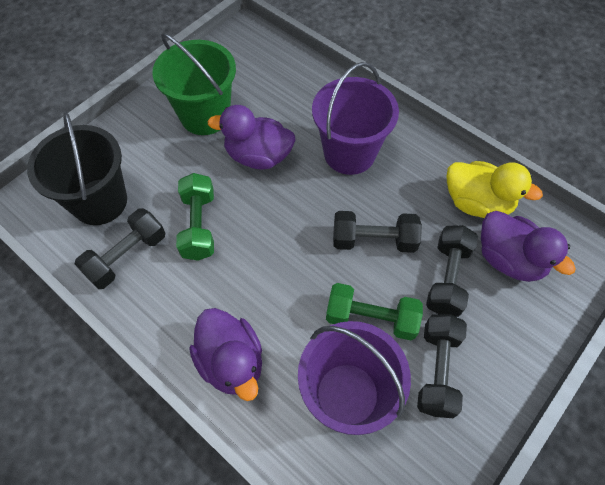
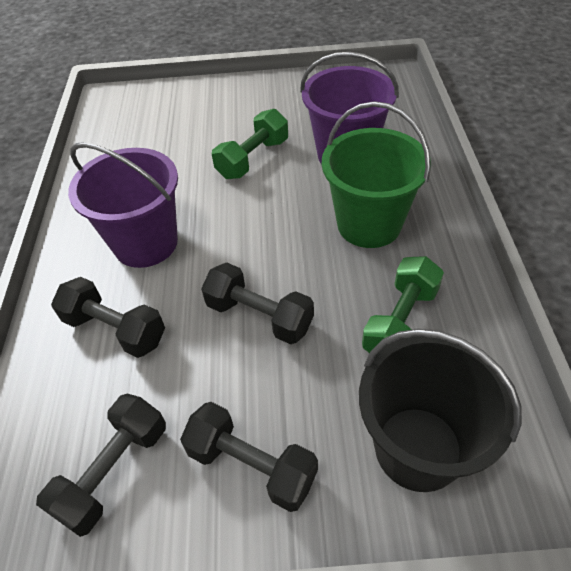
purple duck: 3 -> 0
yellow duck: 1 -> 0

